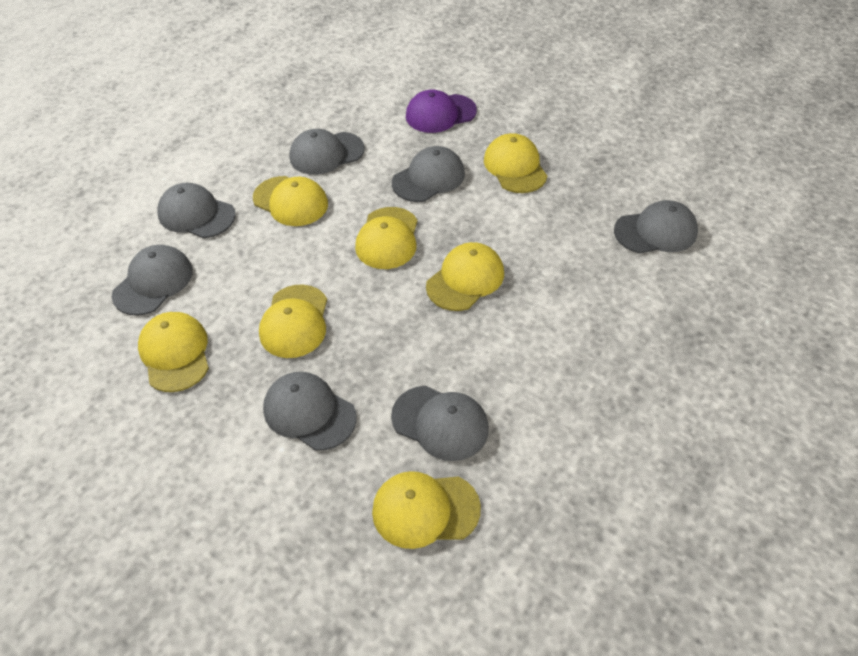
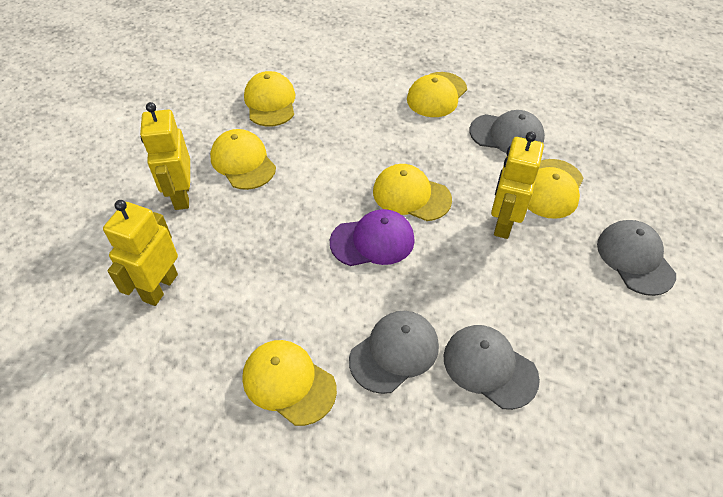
grey cap: 7 -> 4
yellow cap: 7 -> 6
yellow robot: 0 -> 3

